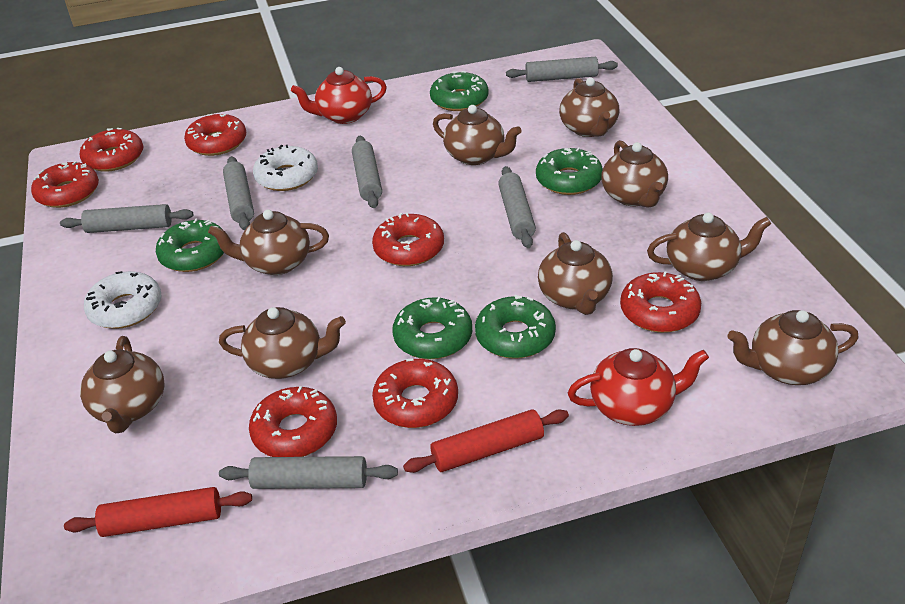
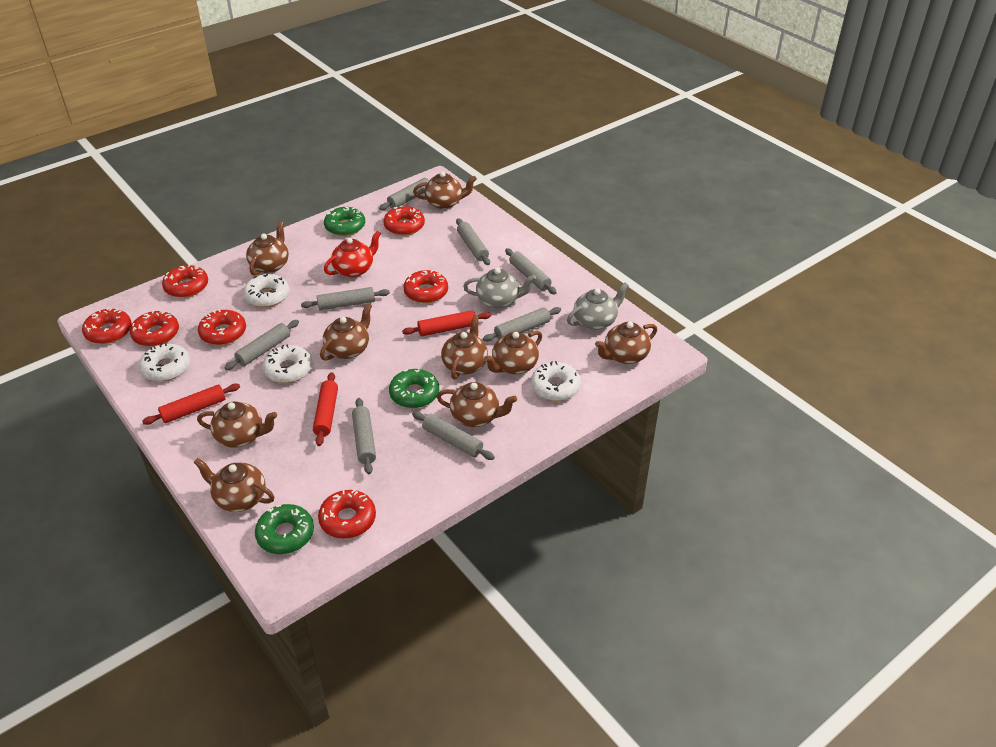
green donut: 5 -> 3
grey rolling pin: 6 -> 8
grey teapot: 0 -> 2
red rolling pin: 2 -> 3
red teapot: 2 -> 1
white donut: 2 -> 4

